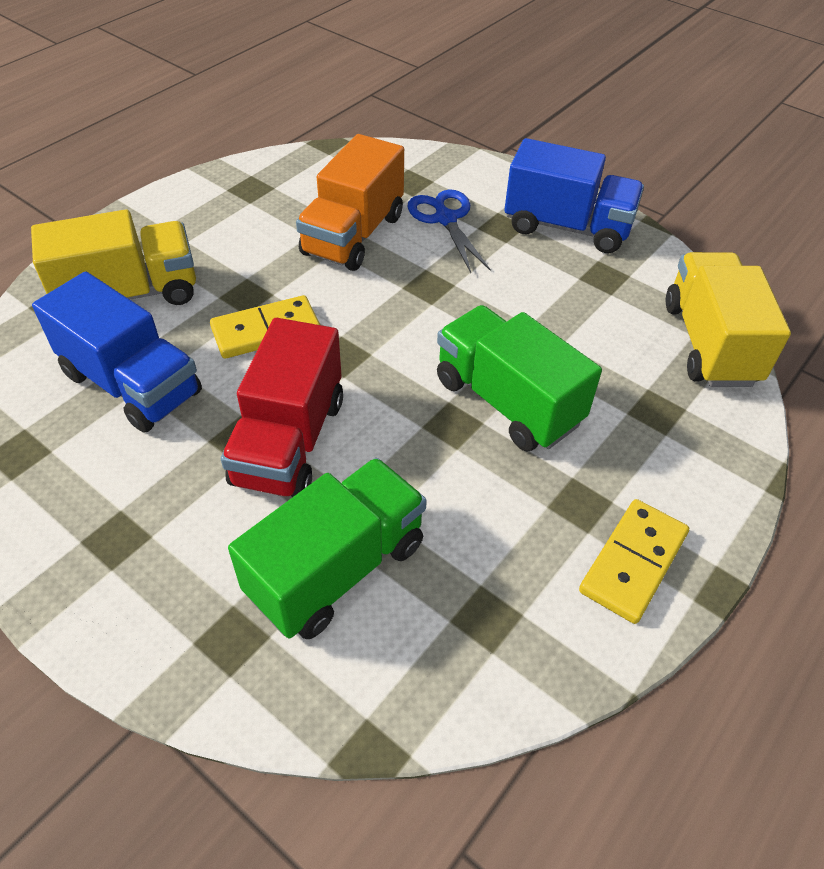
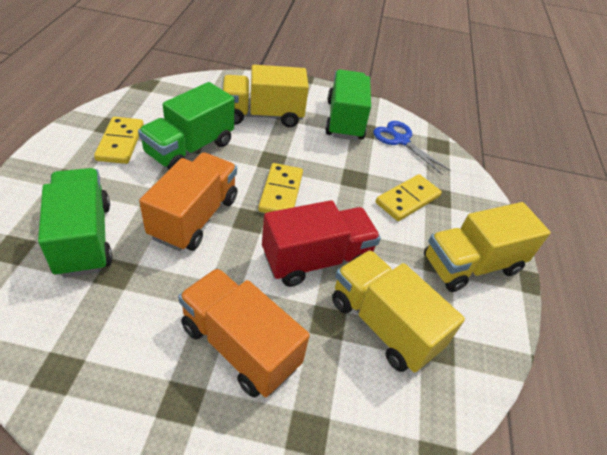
blue truck: 2 -> 0
green truck: 2 -> 3
orange truck: 1 -> 2
yellow domino: 2 -> 3
yellow truck: 2 -> 3

